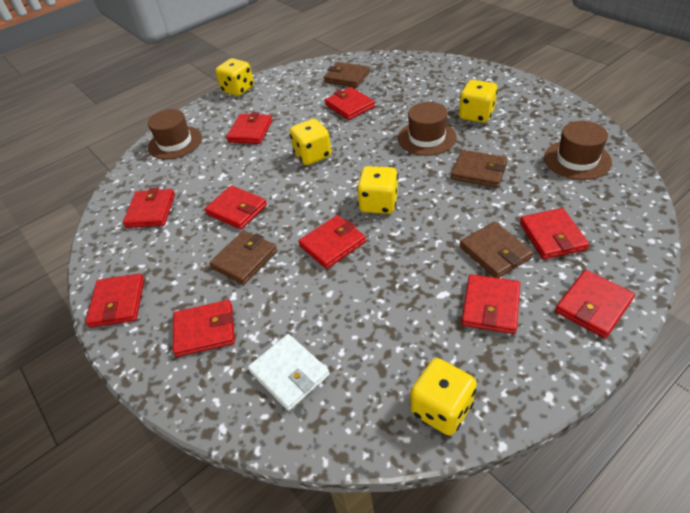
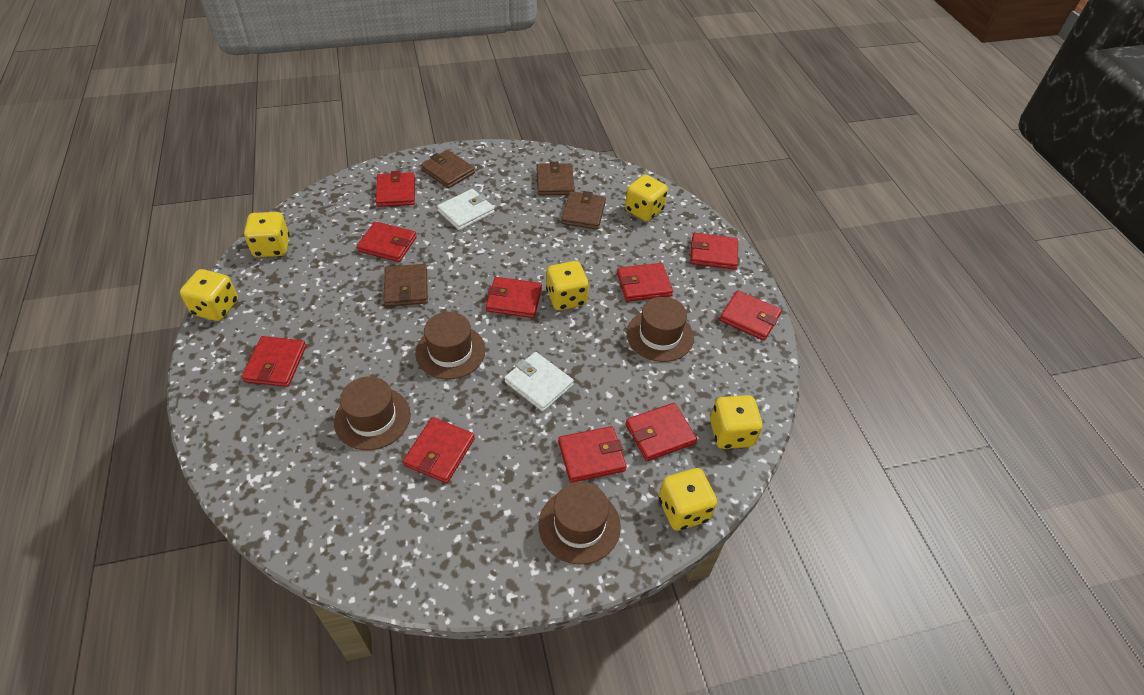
brown hat: 3 -> 4
white wallet: 1 -> 2
yellow dice: 5 -> 6

